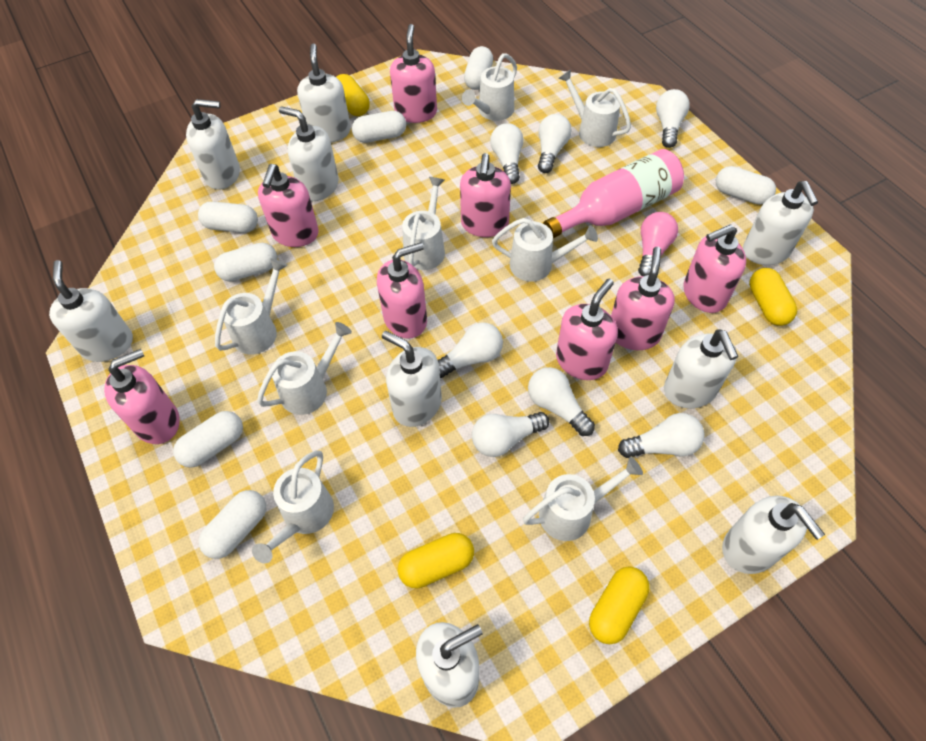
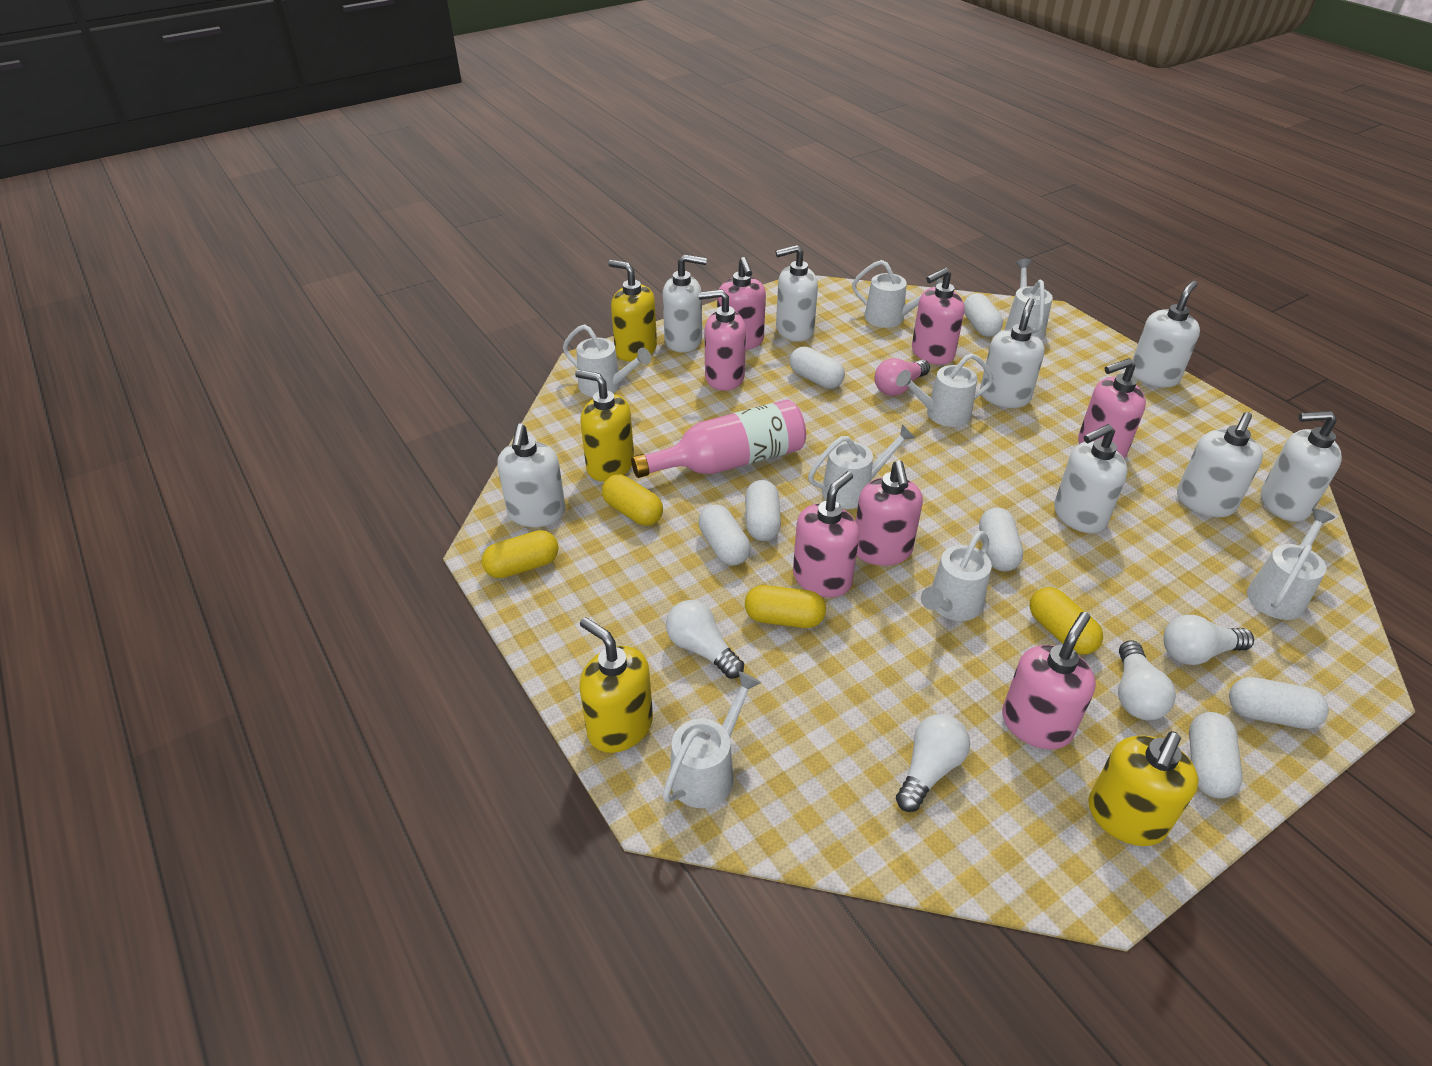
pink soap dispenser: 8 -> 7
white light bulb: 7 -> 4
white soap dispenser: 9 -> 8
yellow soap dispenser: 0 -> 4

